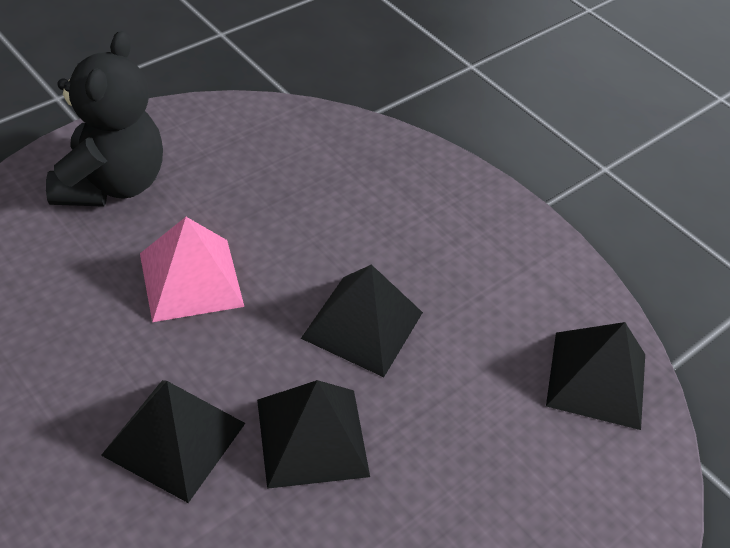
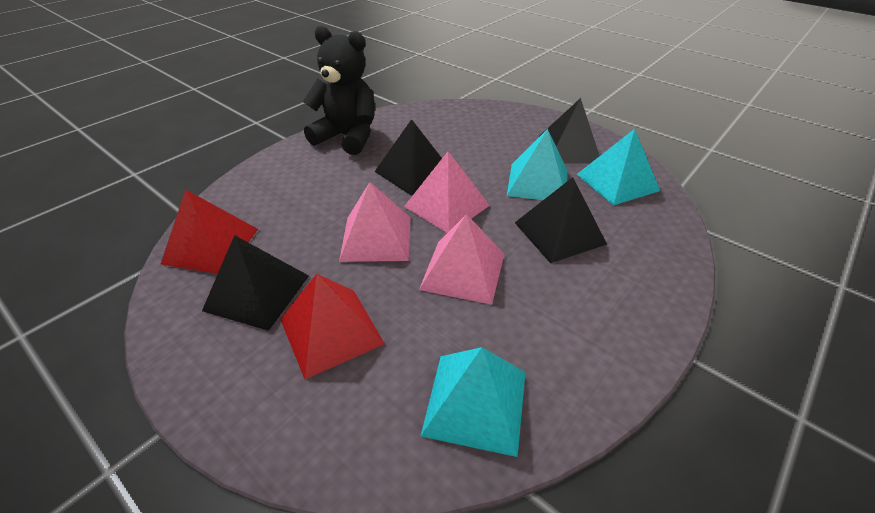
pink pyramid: 1 -> 3
red pyramid: 0 -> 2
turquoise pyramid: 0 -> 3

